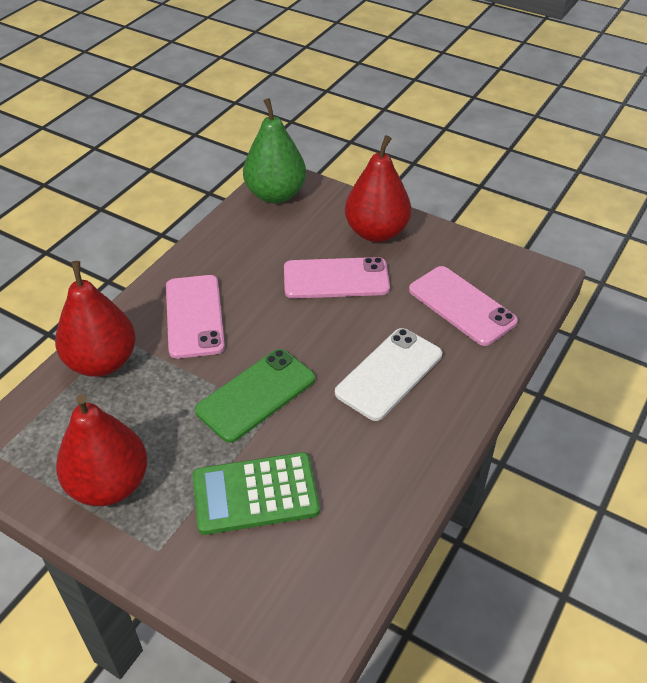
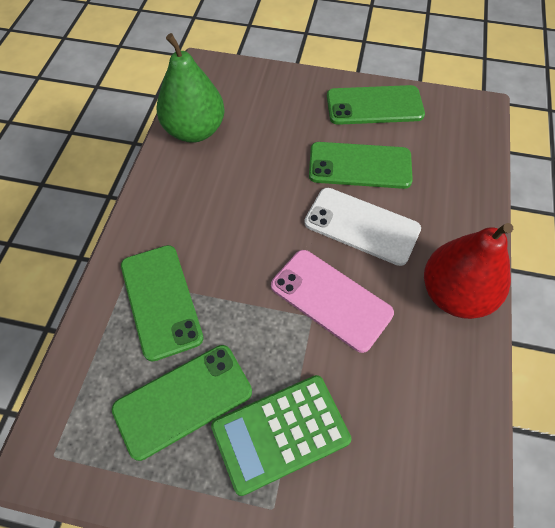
green phone: 1 -> 4
pink phone: 3 -> 1
red pear: 3 -> 1

